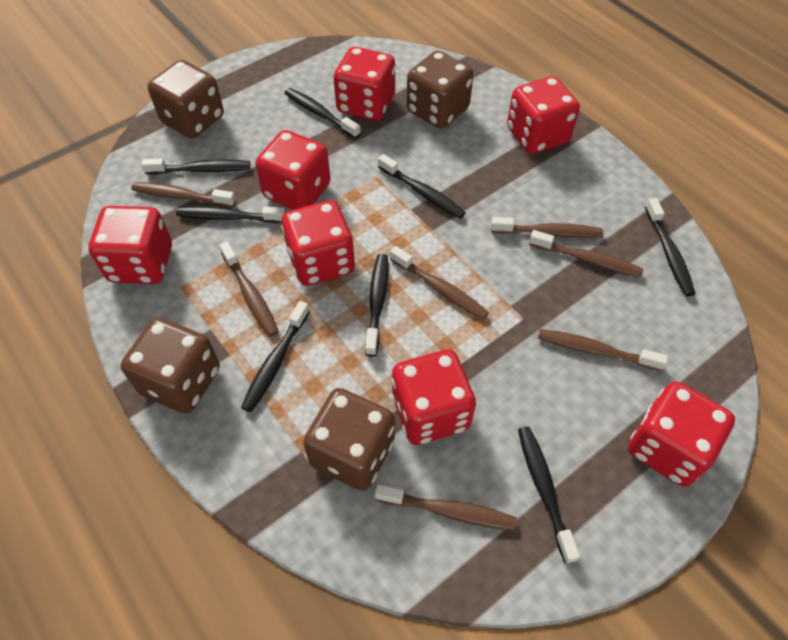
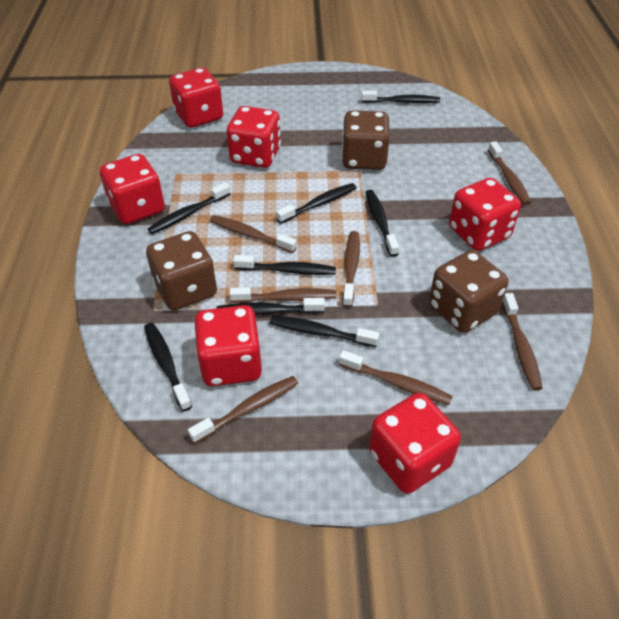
brown dice: 4 -> 3
red dice: 7 -> 6

